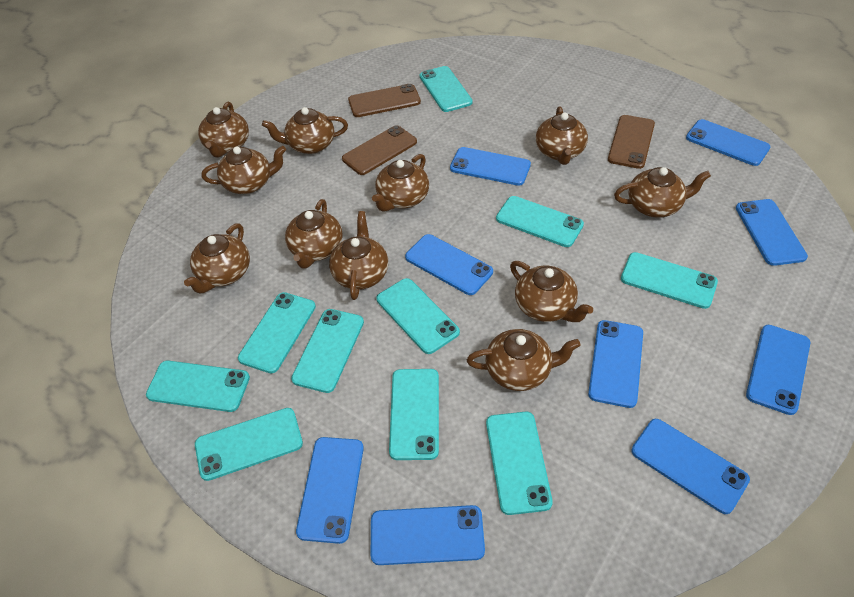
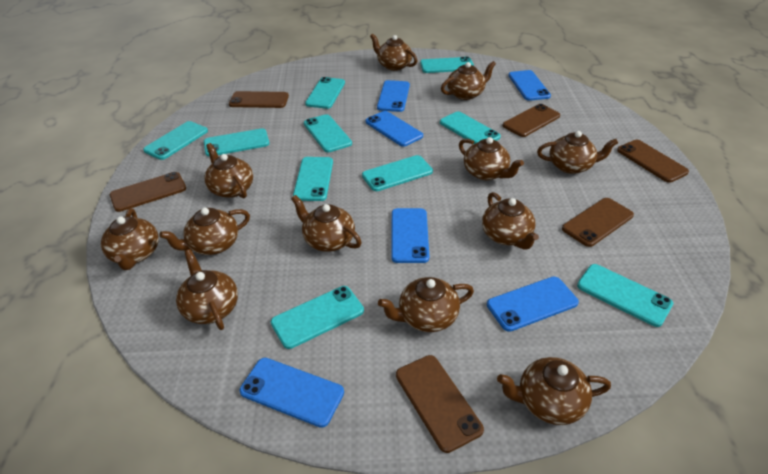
blue phone: 9 -> 6
brown phone: 3 -> 6
brown teapot: 11 -> 12

